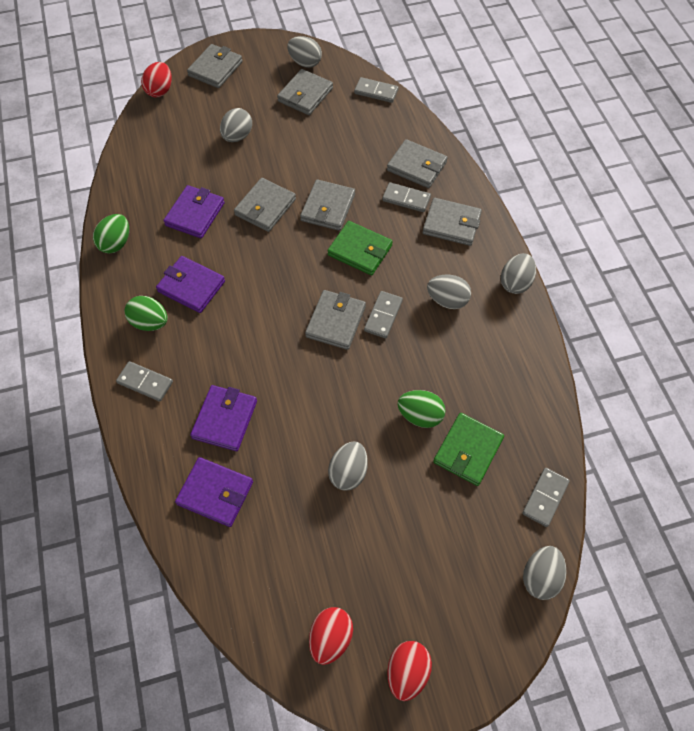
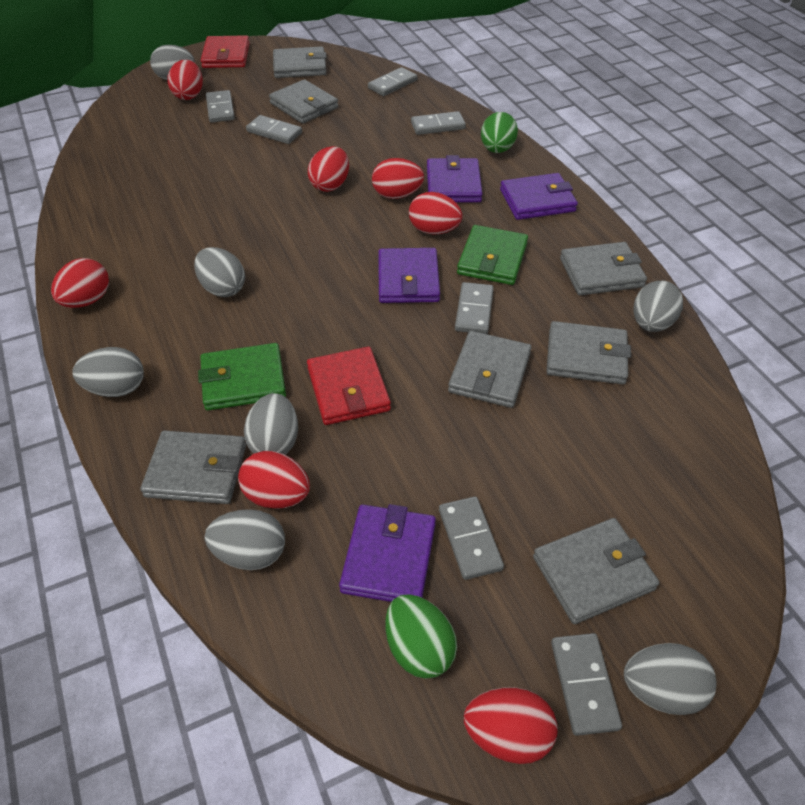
green egg: 3 -> 2
grey domino: 5 -> 7
grey egg: 6 -> 7
red egg: 3 -> 7
red wallet: 0 -> 2

